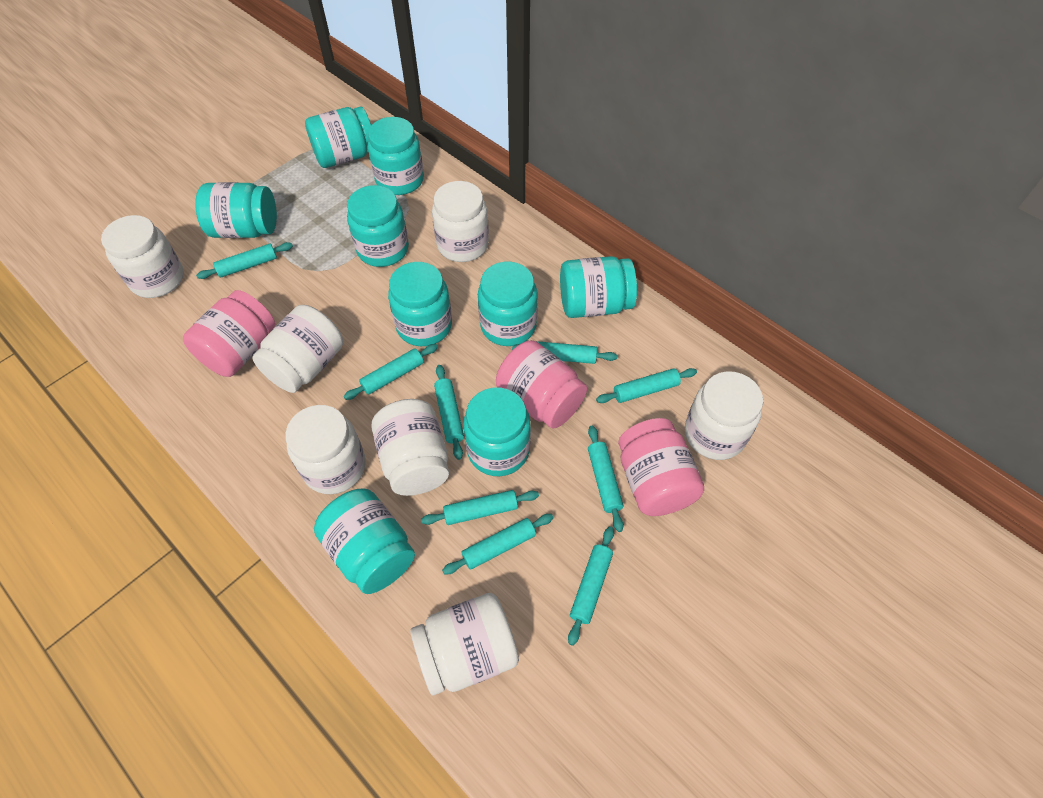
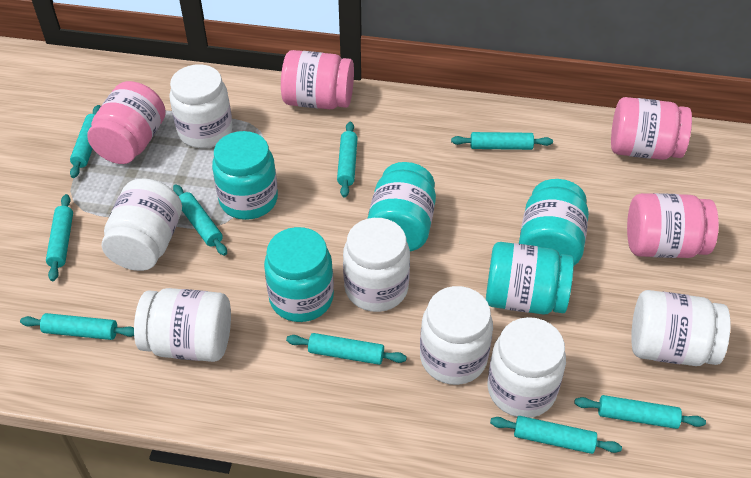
pink jar: 3 -> 4
turquoise jar: 9 -> 5

